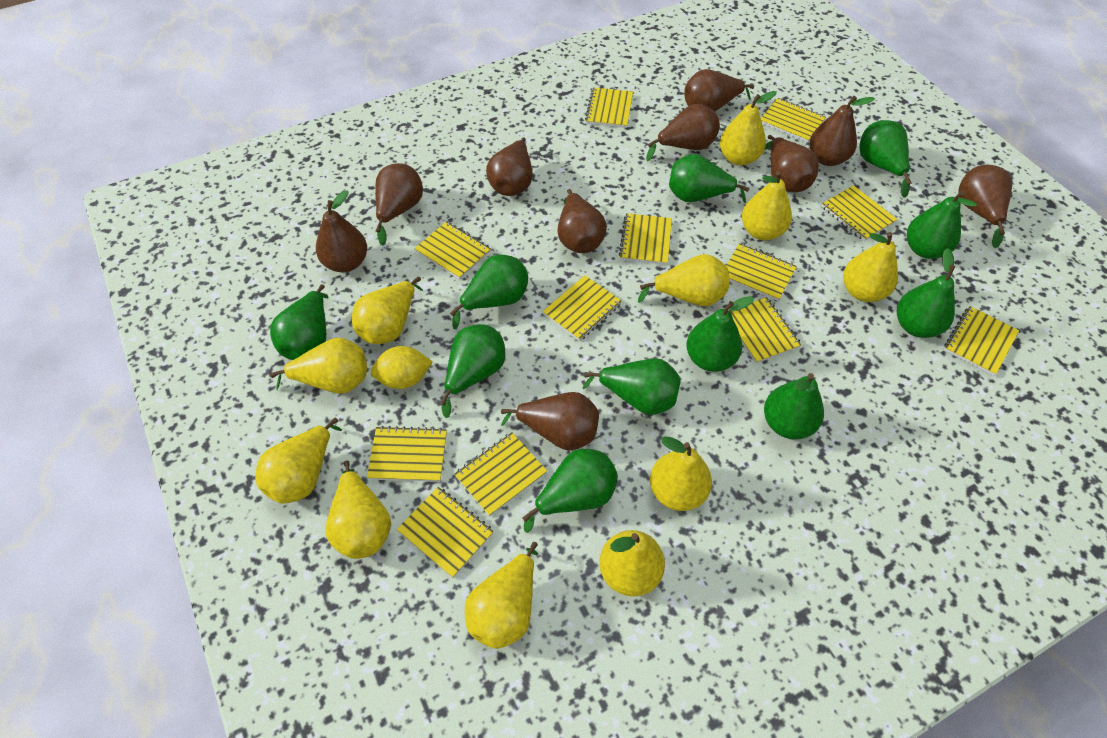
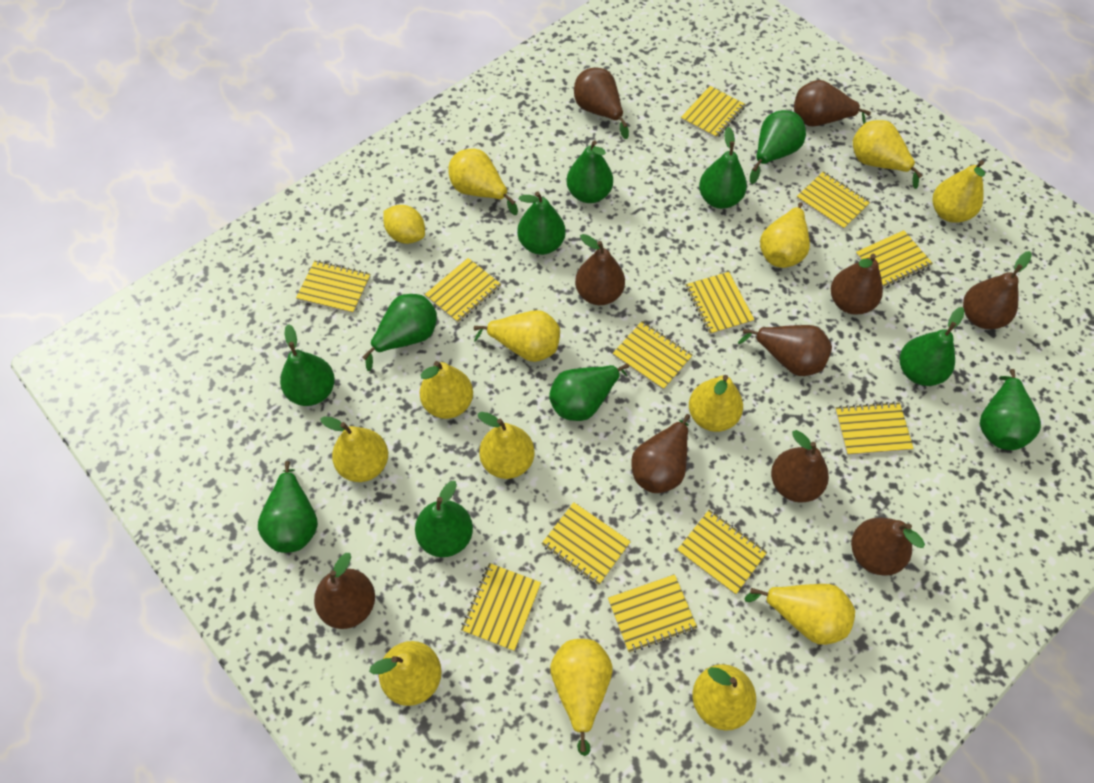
yellow pear: 11 -> 13

